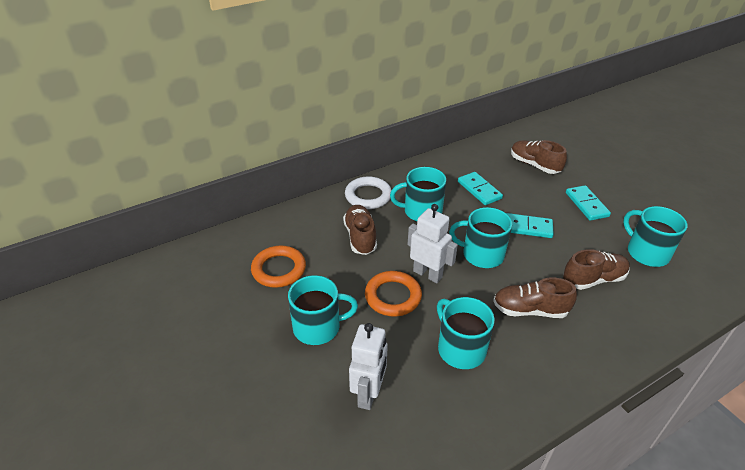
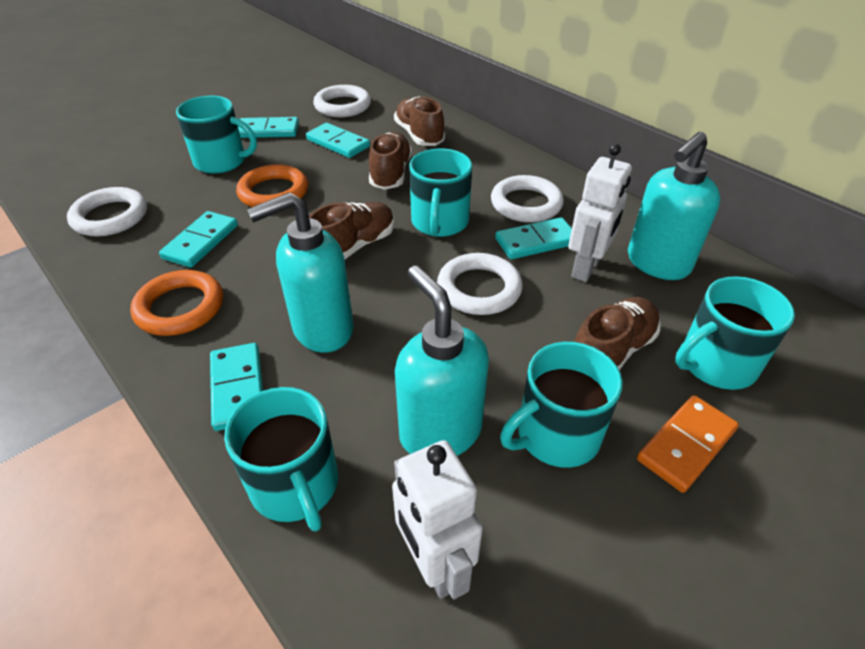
orange domino: 0 -> 1
turquoise domino: 3 -> 5
turquoise soap dispenser: 0 -> 3
white ring: 1 -> 4

